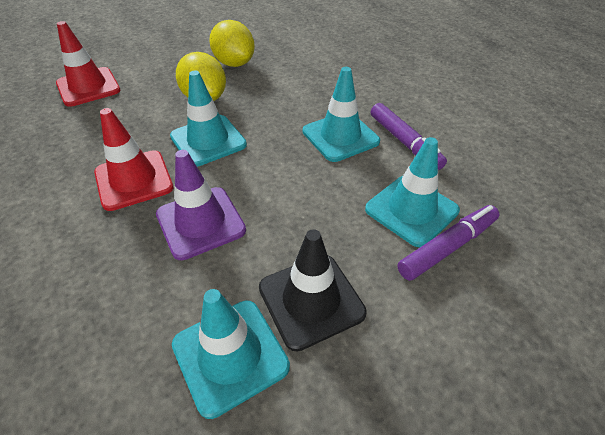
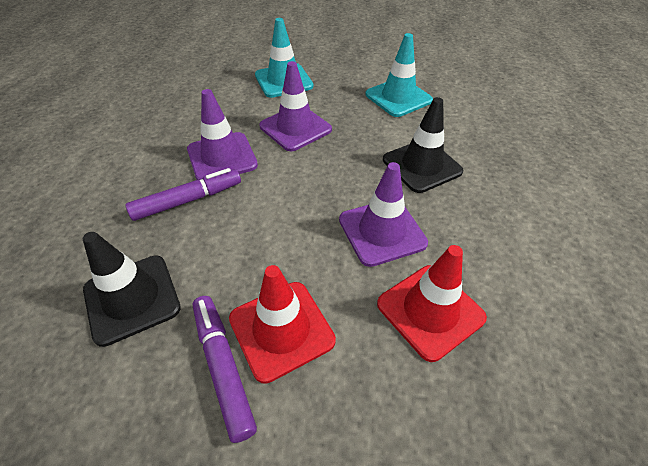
black traffic cone: 1 -> 2
purple traffic cone: 1 -> 3
turquoise traffic cone: 4 -> 2
yellow lemon: 2 -> 0

